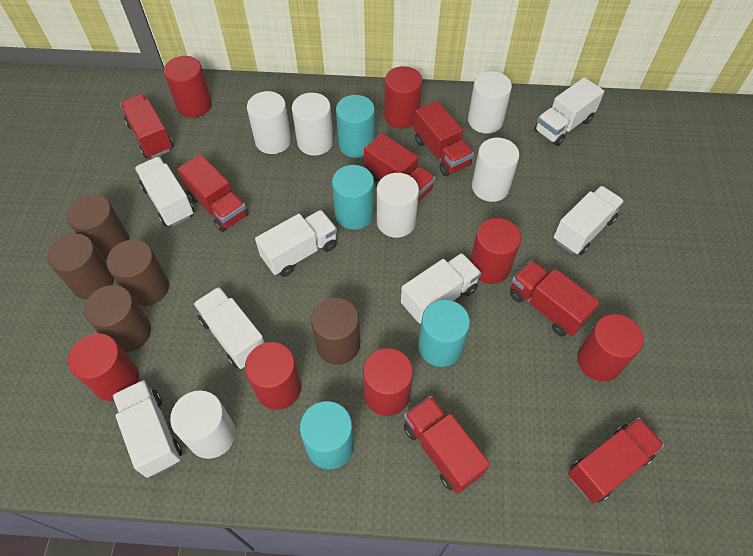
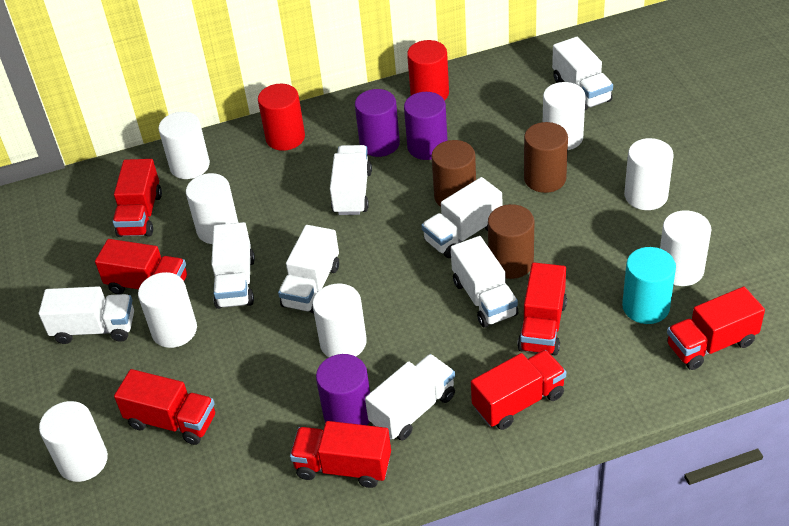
brown cylinder: 5 -> 3
purple cylinder: 0 -> 3
red cylinder: 7 -> 2
turquoise cylinder: 4 -> 1
white cylinder: 6 -> 8
white truck: 7 -> 8

